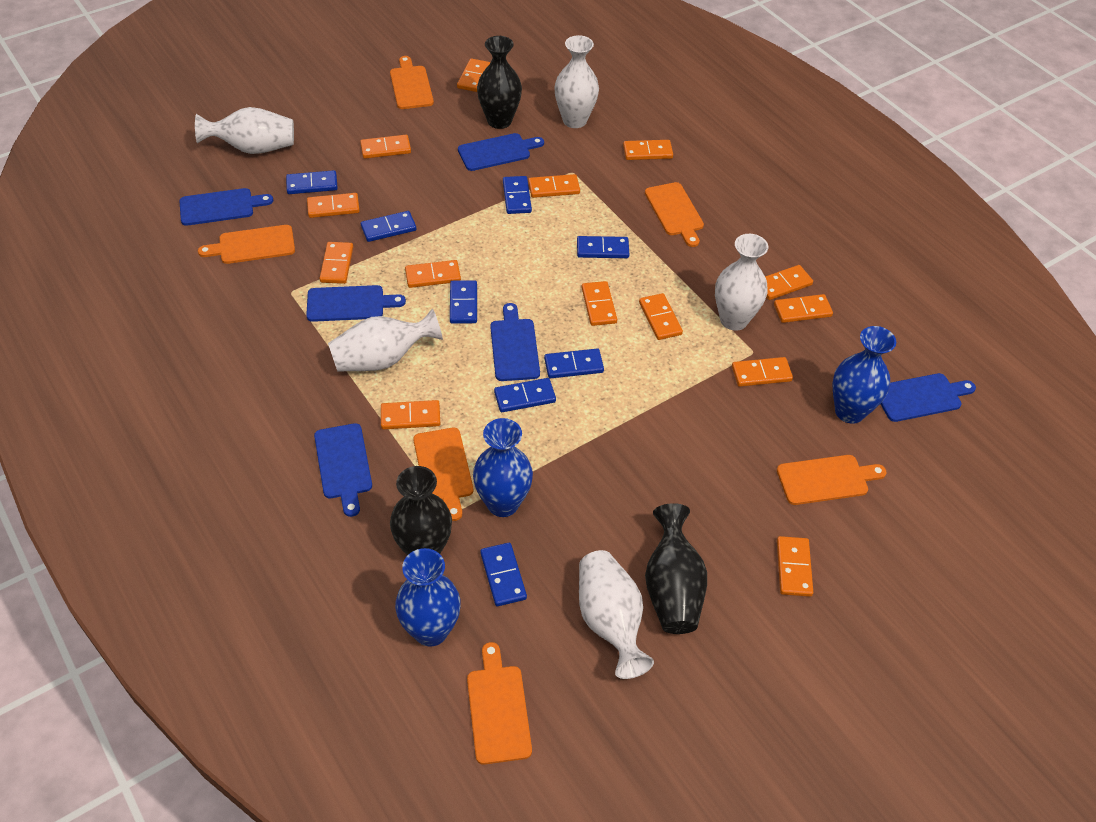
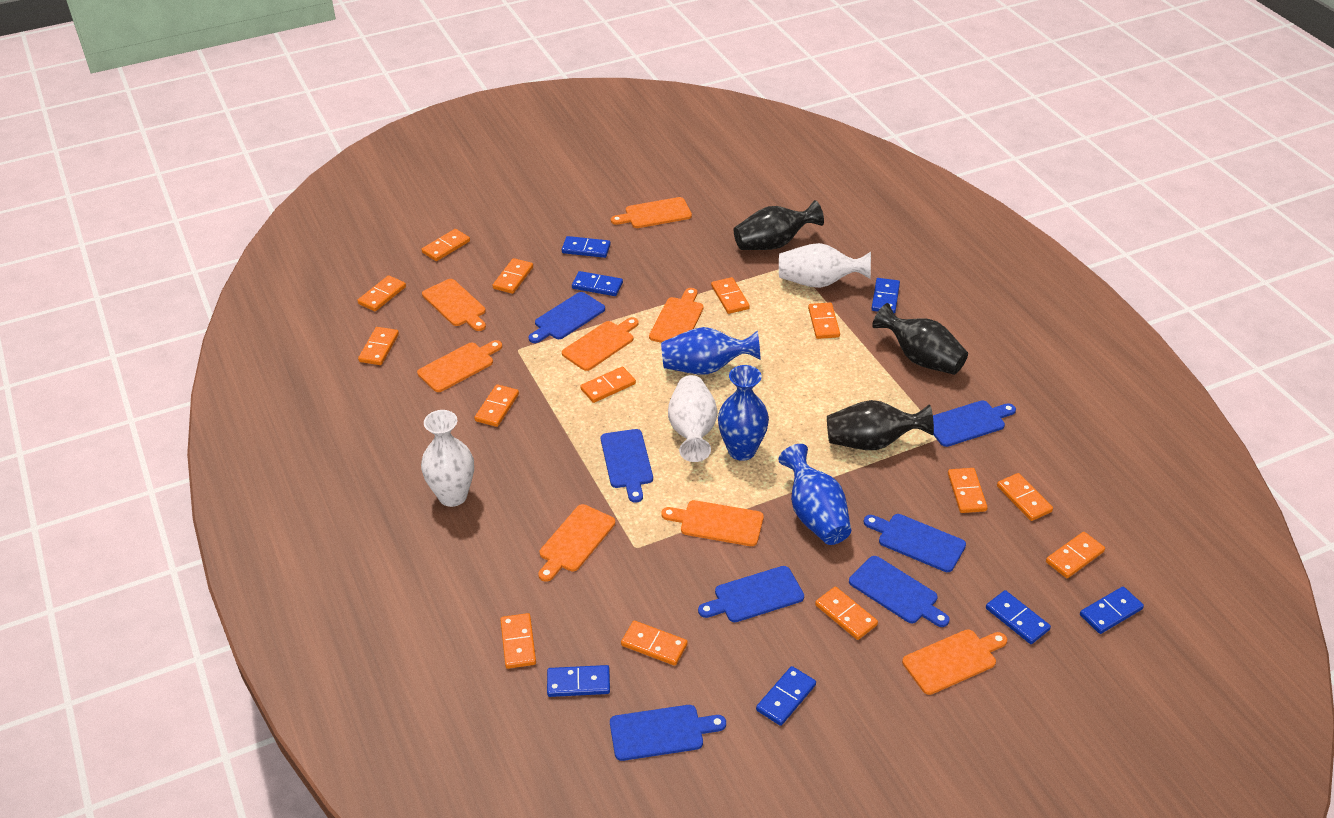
blue cutting board: 6 -> 7
blue domino: 8 -> 7
orange cutting board: 6 -> 8
white vase: 5 -> 3

